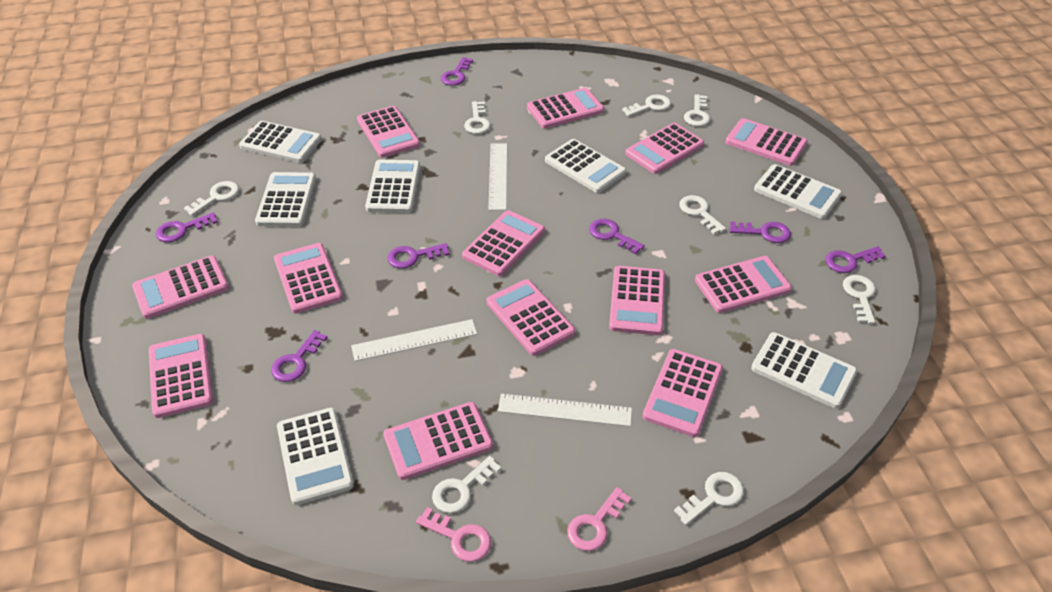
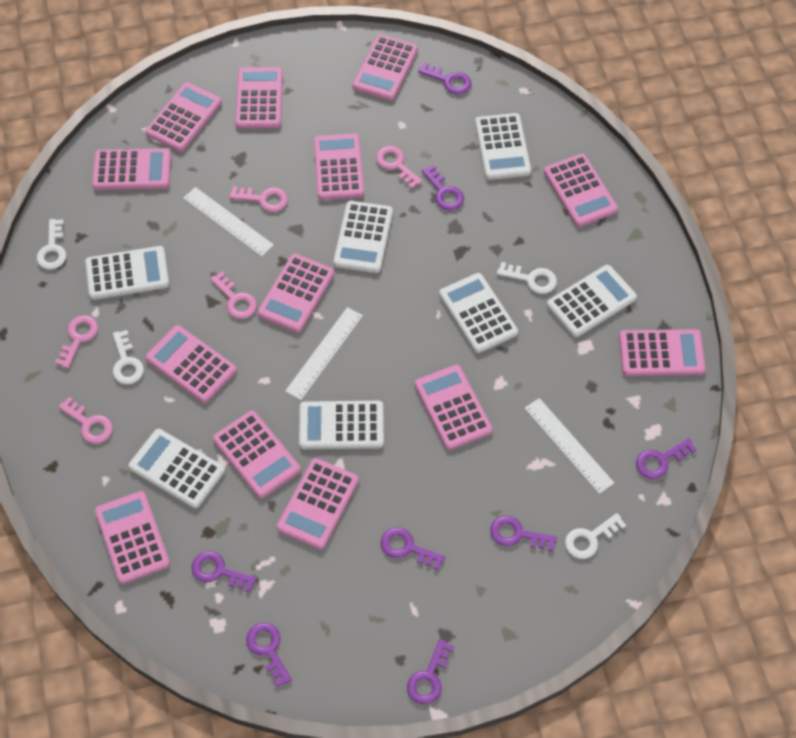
pink key: 2 -> 5
purple key: 7 -> 8
white key: 8 -> 4

